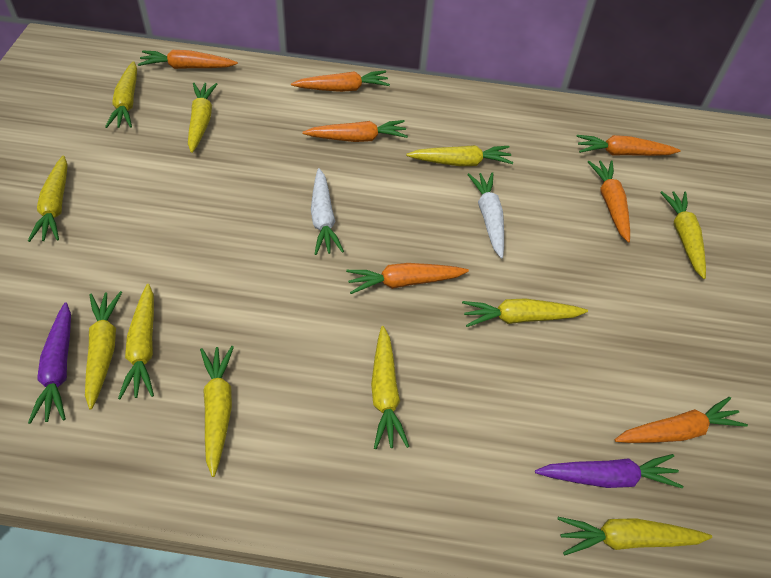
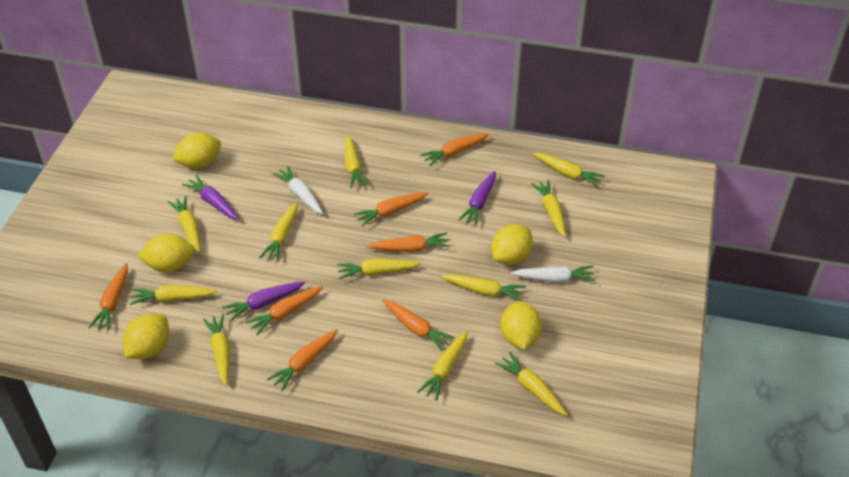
purple carrot: 2 -> 3
yellow lemon: 0 -> 5

